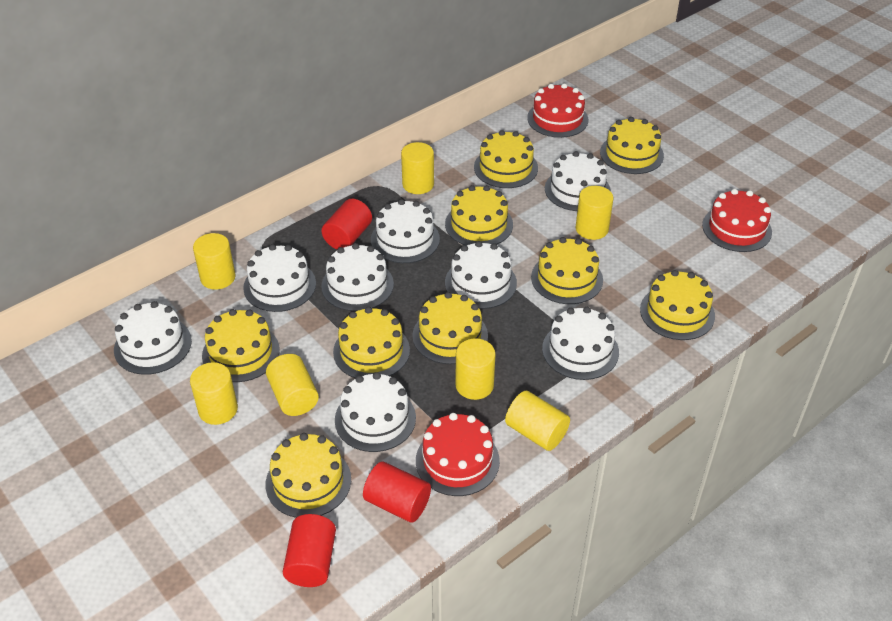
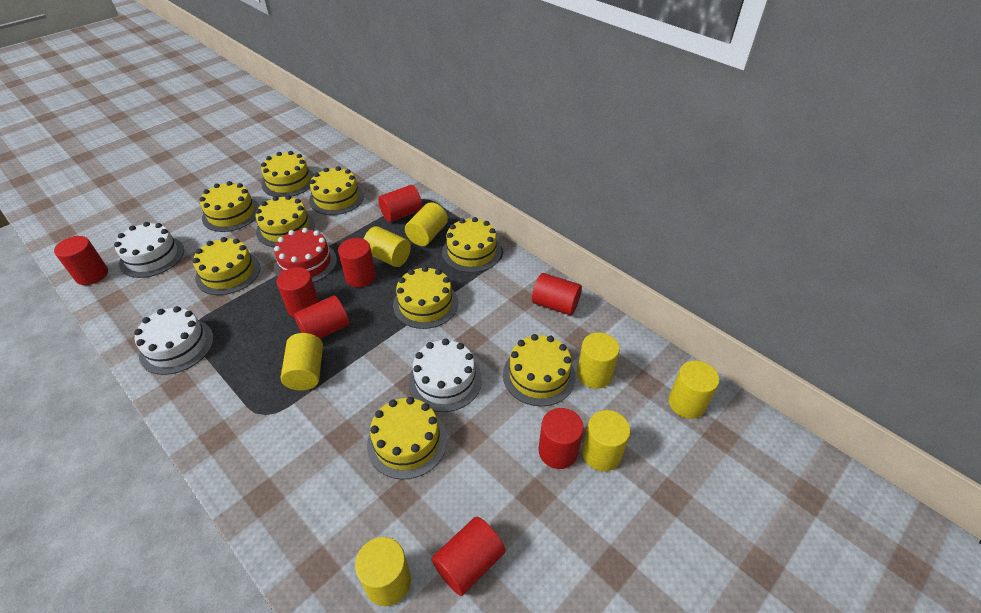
red cake: 3 -> 1
red cylinder: 3 -> 8
white cake: 8 -> 3

